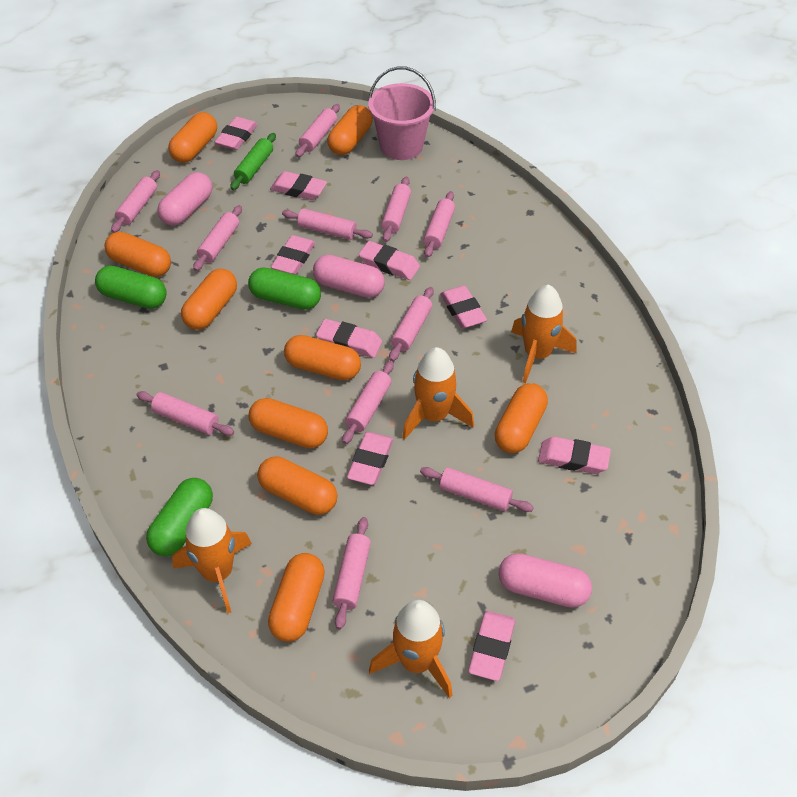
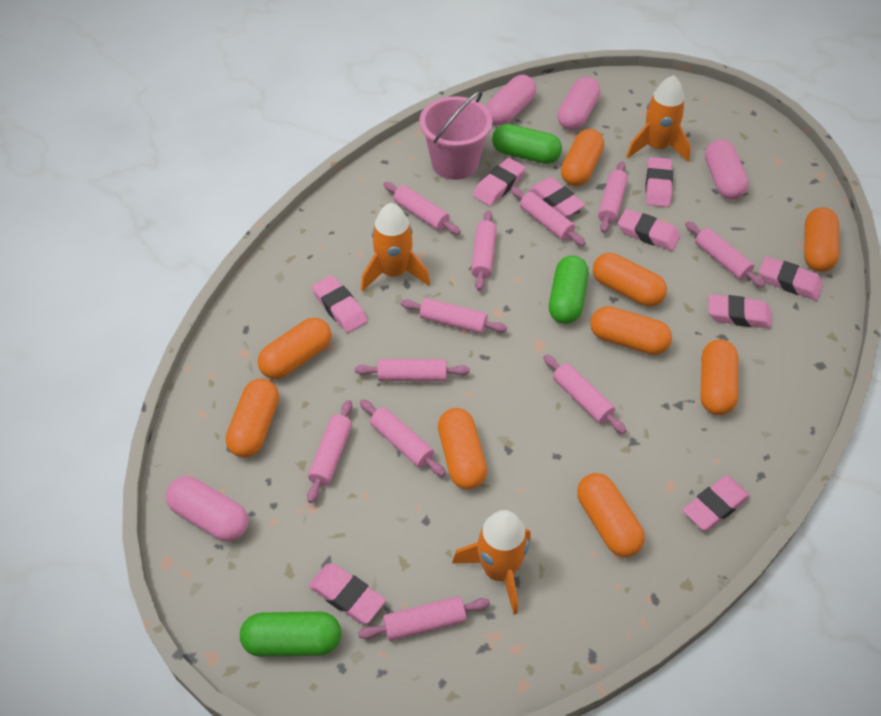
green rolling pin: 1 -> 0
orange rocket: 4 -> 3
pink capsule: 3 -> 4

